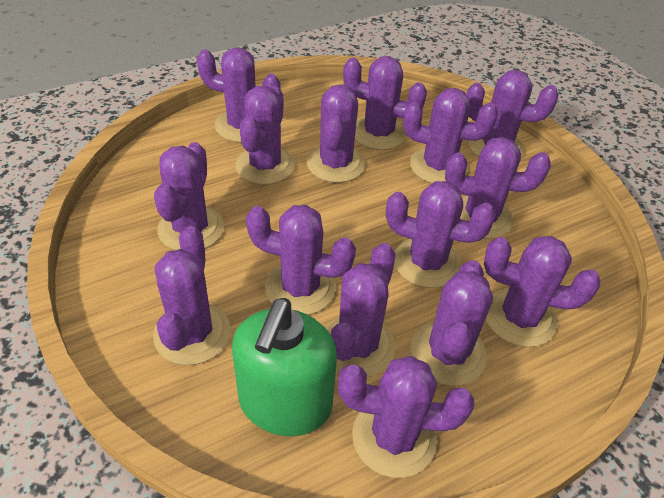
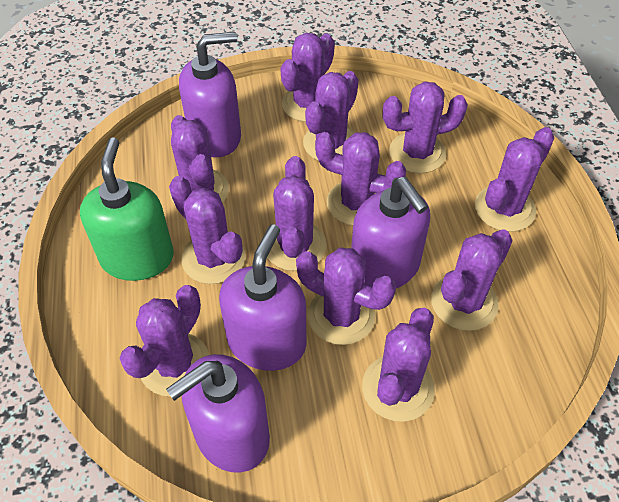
purple cactus: 15 -> 12
purple soap dispenser: 0 -> 4

